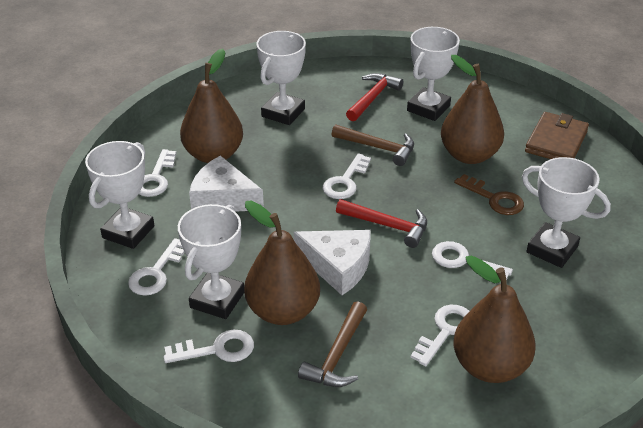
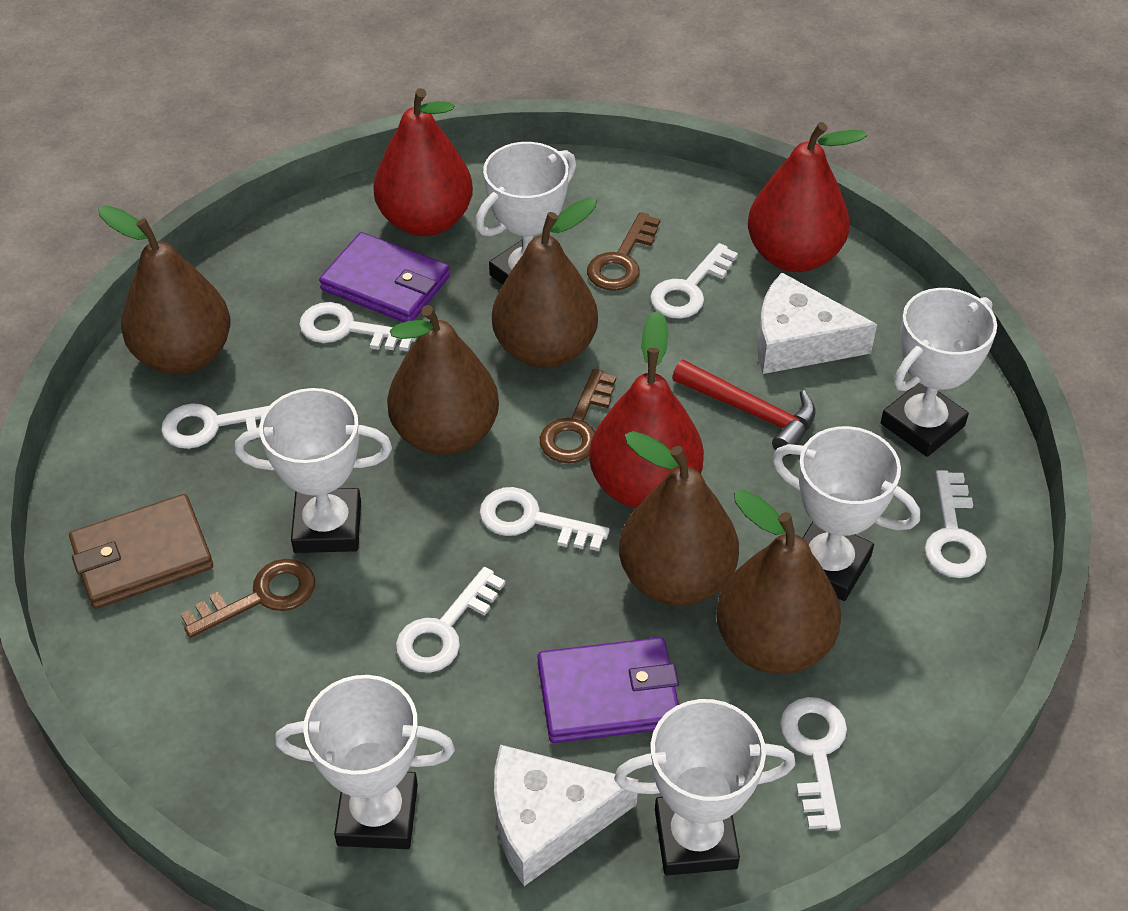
brown hammer: 2 -> 0
brown key: 1 -> 3
brown pear: 4 -> 5
purple wallet: 0 -> 2
red hammer: 2 -> 1
red pear: 0 -> 3
white key: 6 -> 7
white trophy: 5 -> 6

